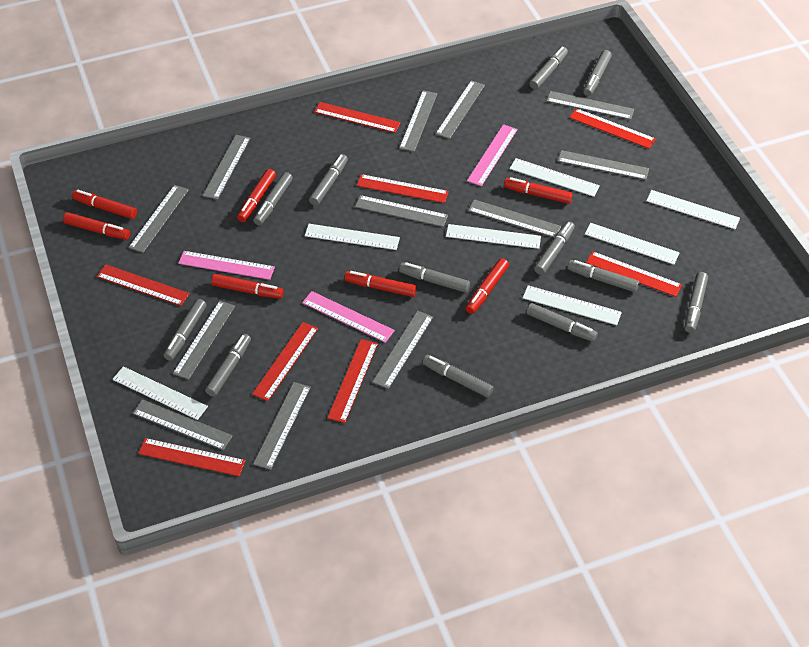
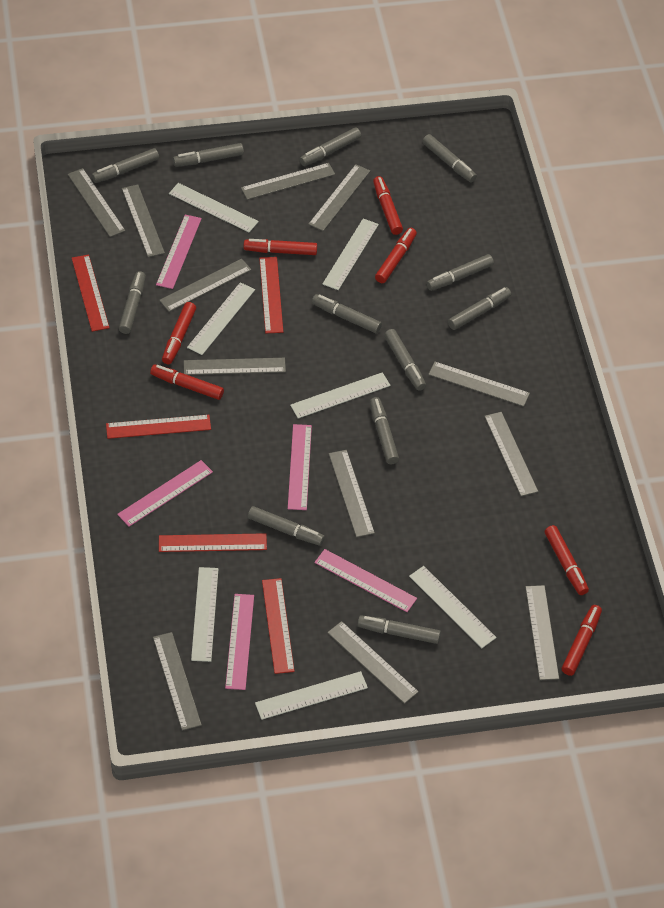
pink ruler: 3 -> 5
red ruler: 8 -> 5

